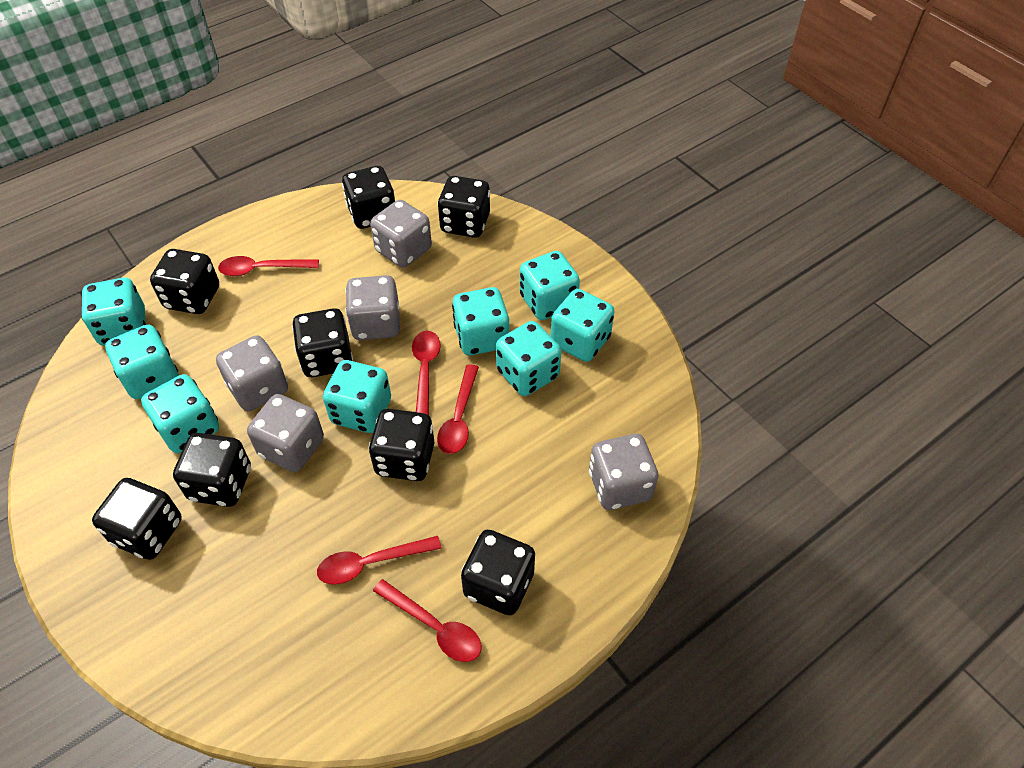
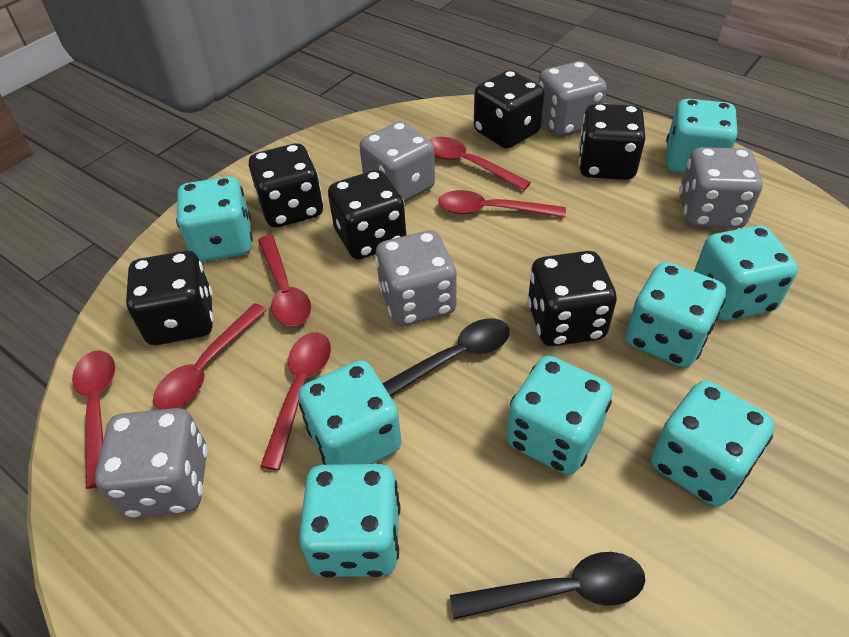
black dice: 8 -> 6
black spoon: 0 -> 2
red spoon: 5 -> 6

